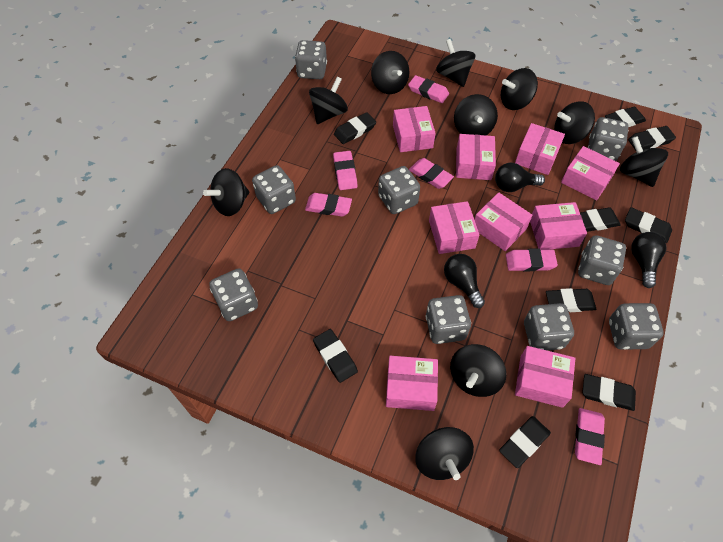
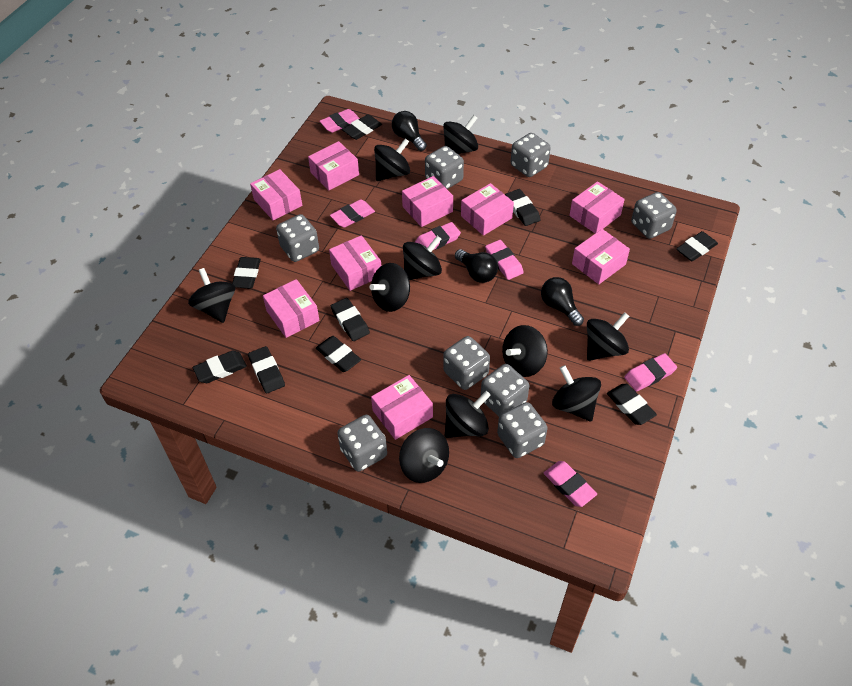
grey dice: 9 -> 8

